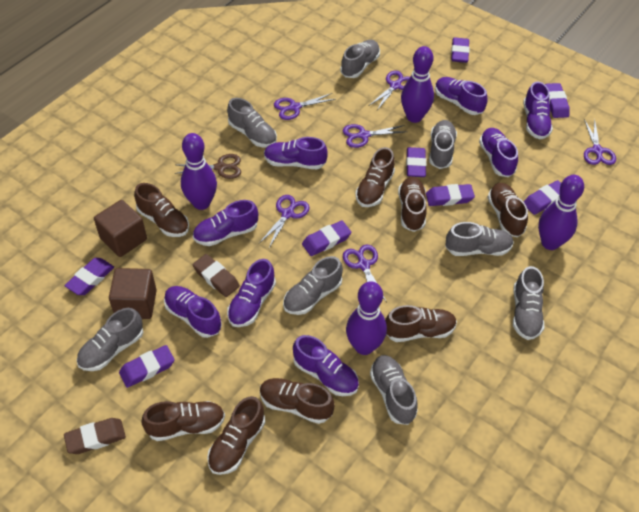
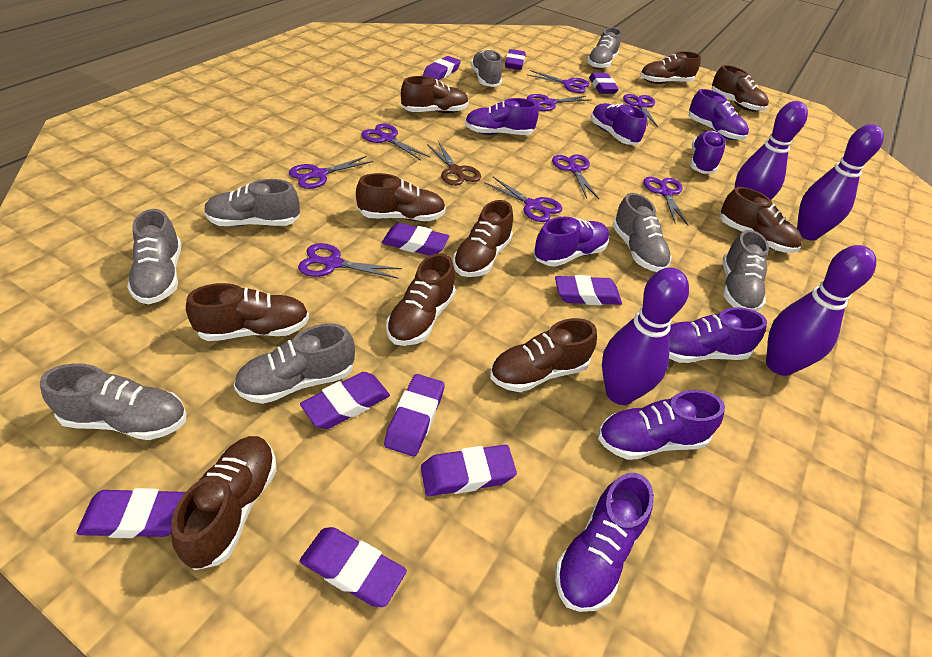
brown cube: 2 -> 0
brown eraser: 2 -> 0
brown shoe: 8 -> 10
purple eraser: 8 -> 10
purple scissors: 6 -> 9

